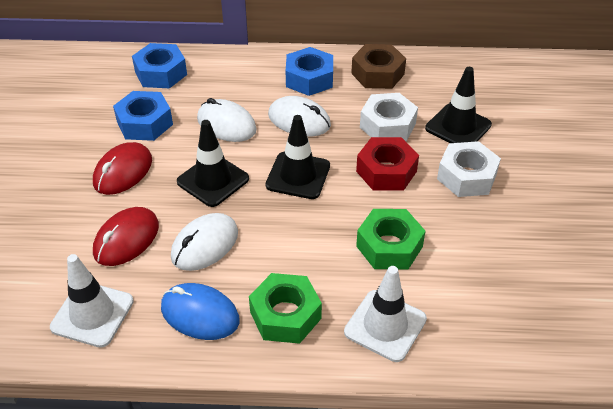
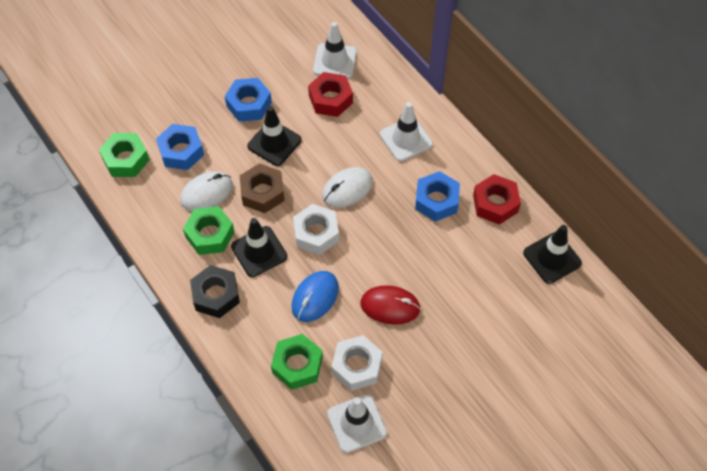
black nut: 0 -> 1
green nut: 2 -> 3
red mouse: 2 -> 1
red nut: 1 -> 2
white mouse: 3 -> 2
white traffic cone: 2 -> 3

